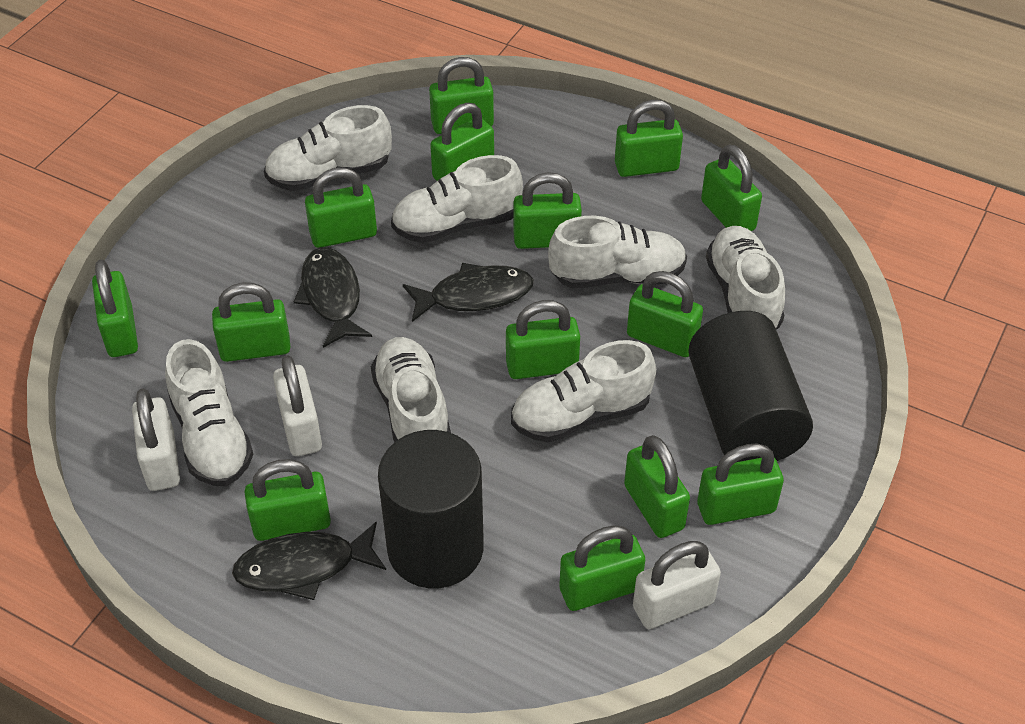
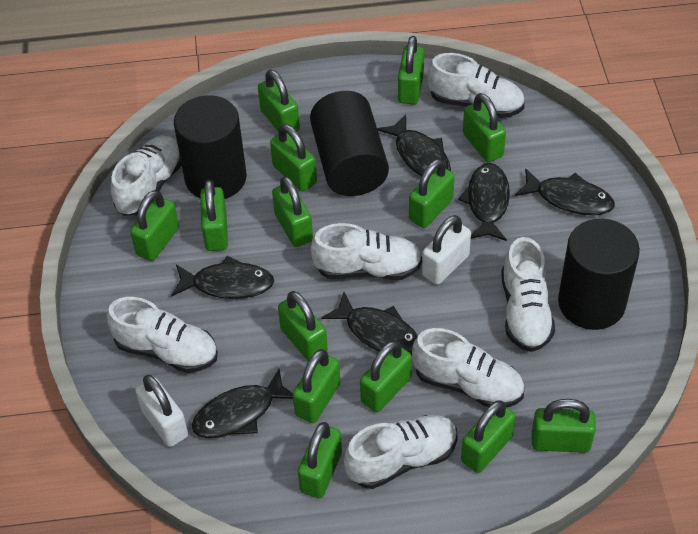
black cylinder: 2 -> 3
black fish: 3 -> 6
white padlock: 3 -> 2

